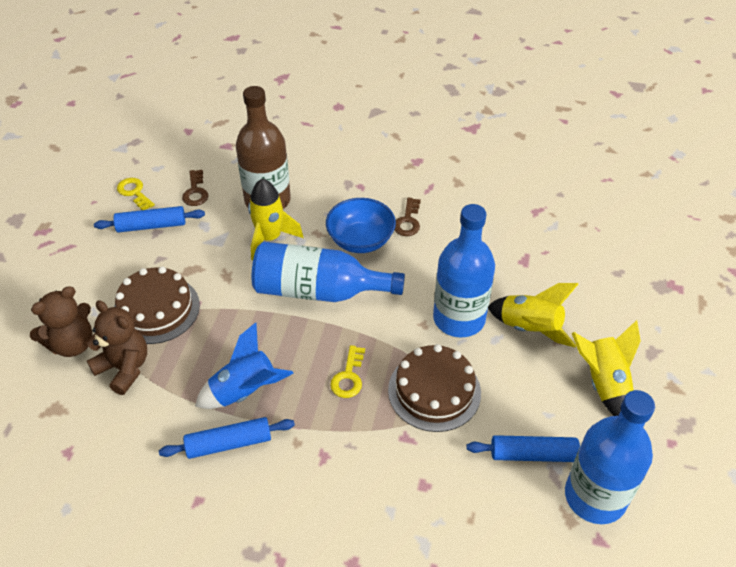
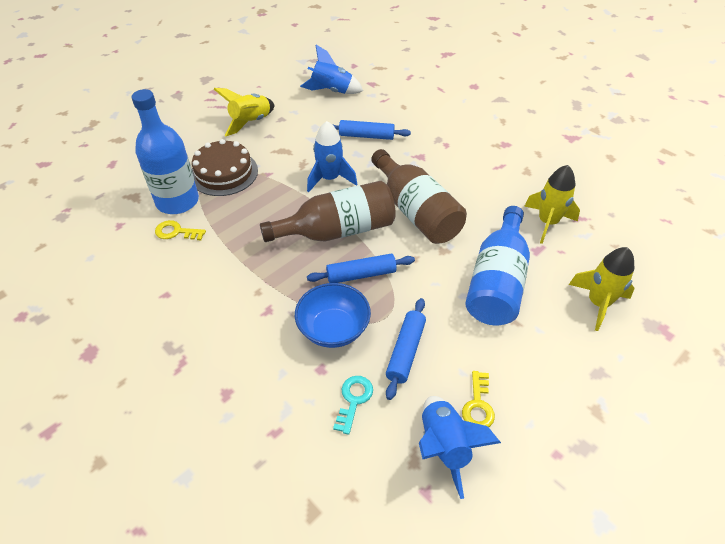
blue bottle: 3 -> 2
blue rocket: 1 -> 3
brown bottle: 1 -> 2
brown cake: 2 -> 1
brown key: 2 -> 0
brown teddy bear: 2 -> 0
turquoise key: 0 -> 1

